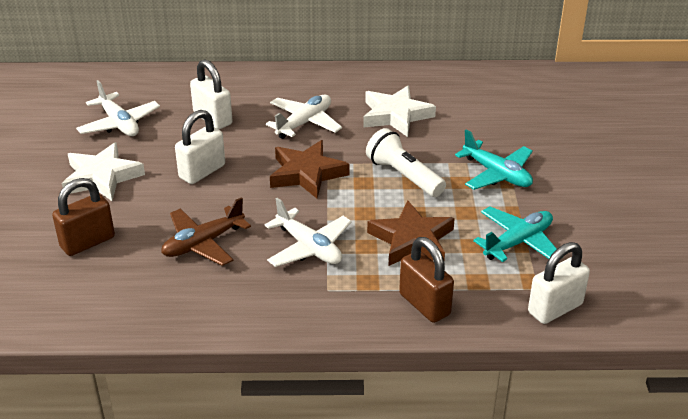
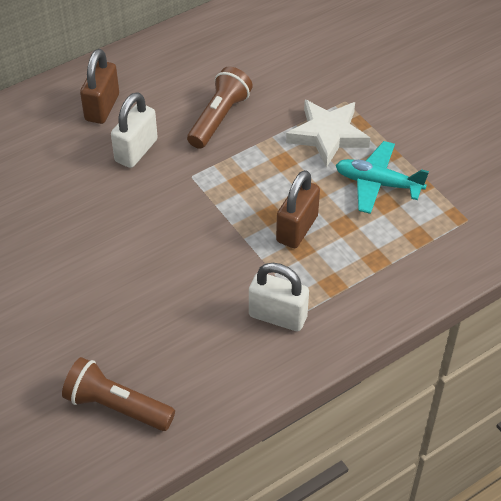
brown flashlight: 0 -> 2
brown plane: 1 -> 0
brown star: 2 -> 0
turquoise plane: 2 -> 1
white flashlight: 1 -> 0
white padlock: 3 -> 2
white plane: 3 -> 0
white star: 2 -> 1

